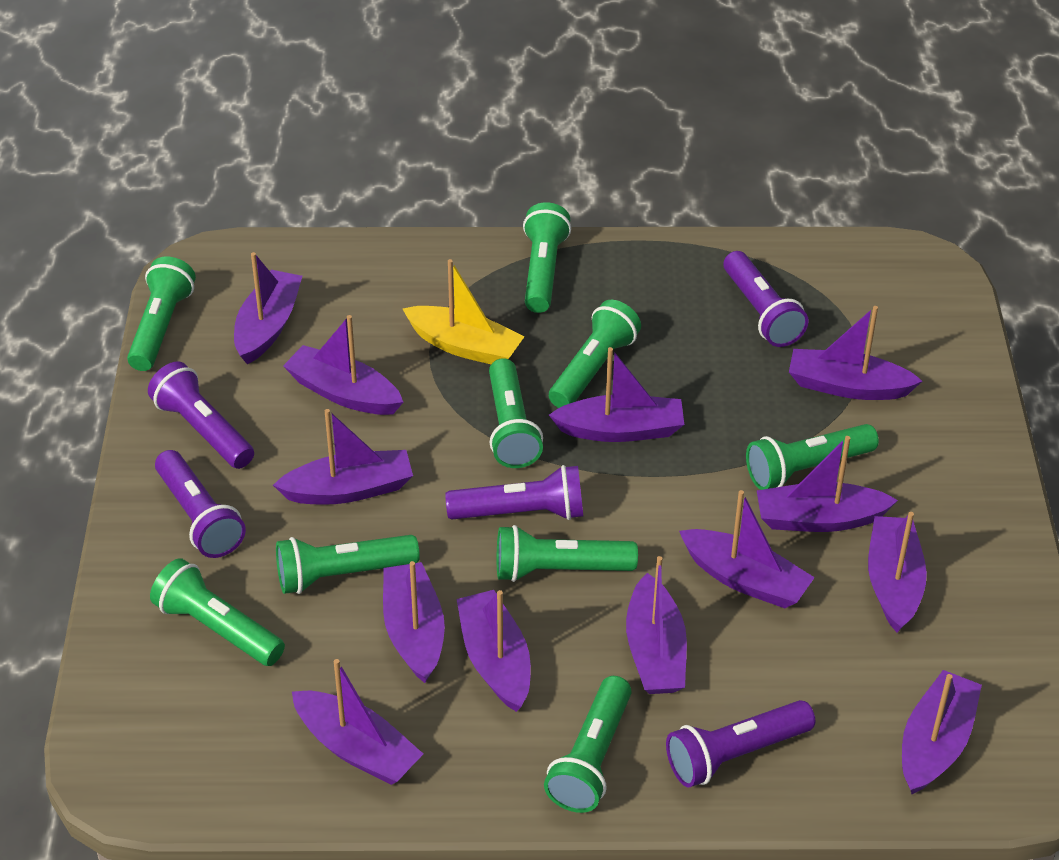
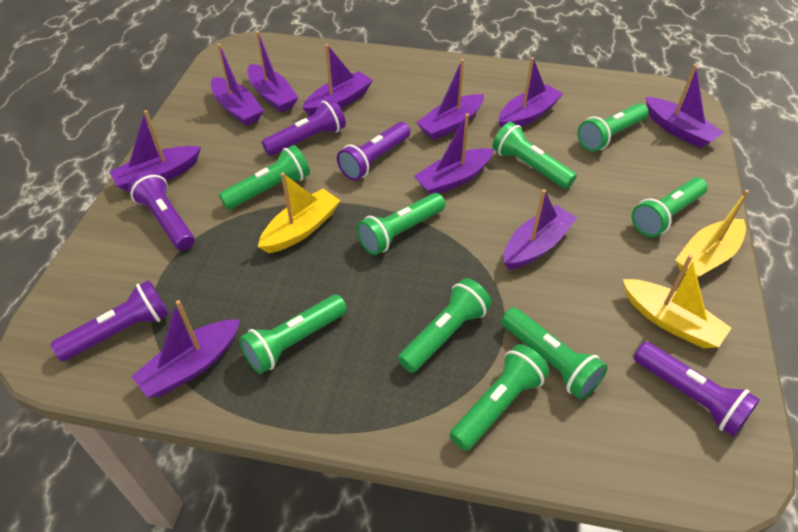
purple boat: 13 -> 10
yellow boat: 1 -> 3

